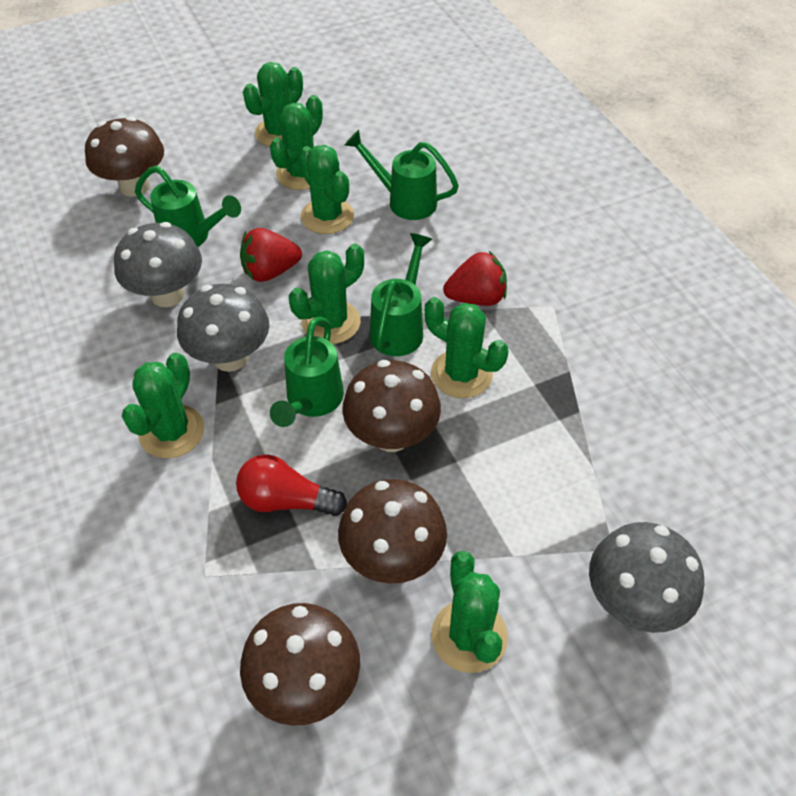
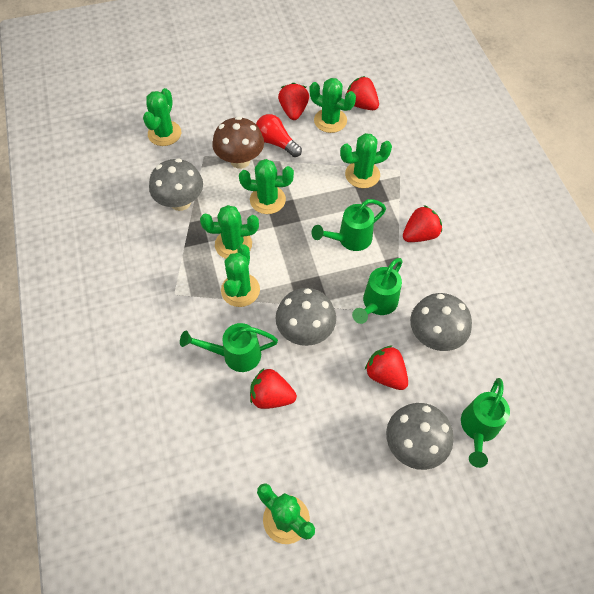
brown mushroom: 4 -> 1
grey mushroom: 3 -> 4
red strawberry: 2 -> 5

